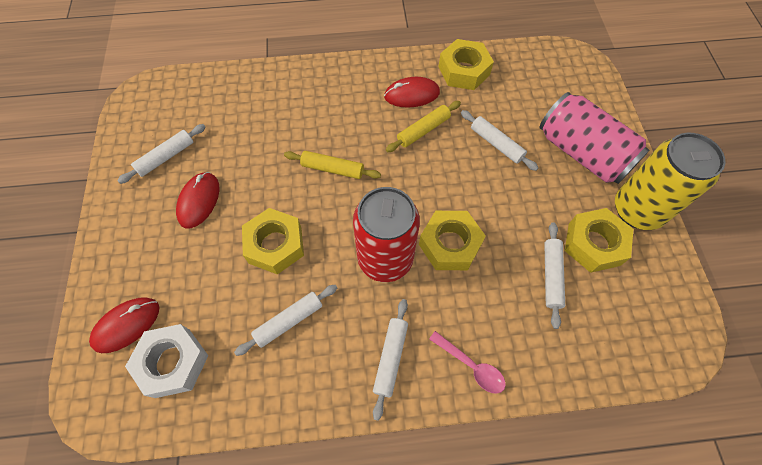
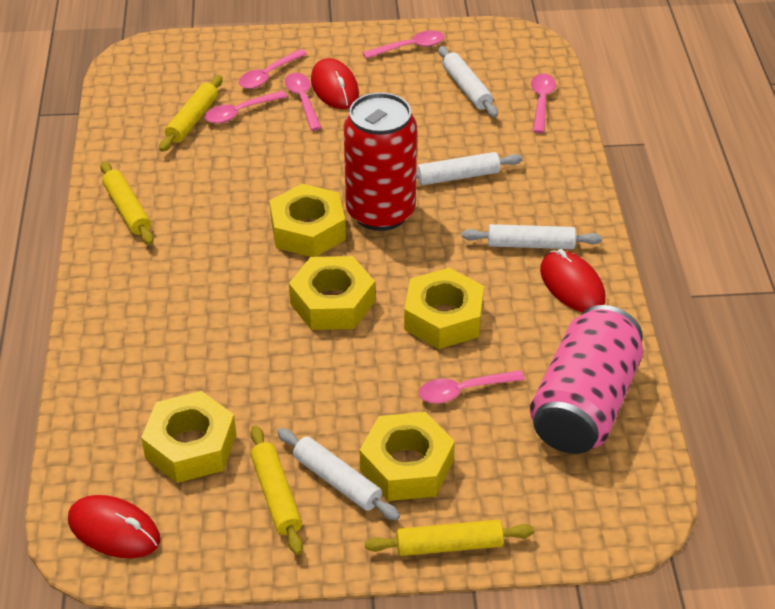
pink spoon: 1 -> 6
white nut: 1 -> 0
white rolling pin: 5 -> 4
yellow can: 1 -> 0
yellow nut: 4 -> 5
yellow rolling pin: 2 -> 4

